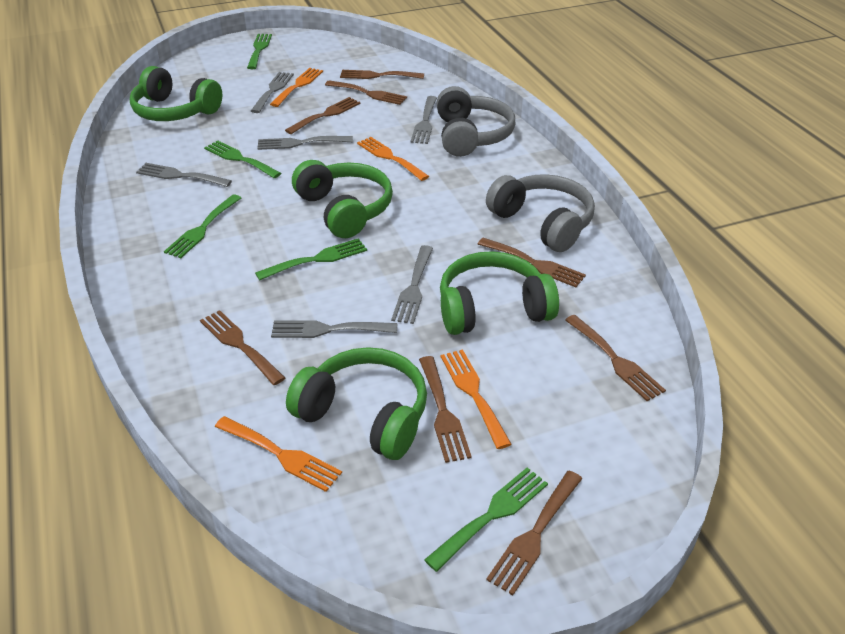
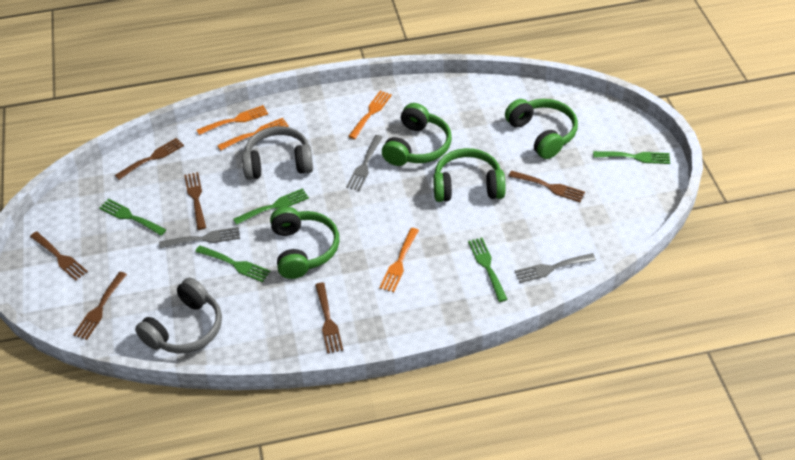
brown fork: 8 -> 6
grey fork: 6 -> 3

